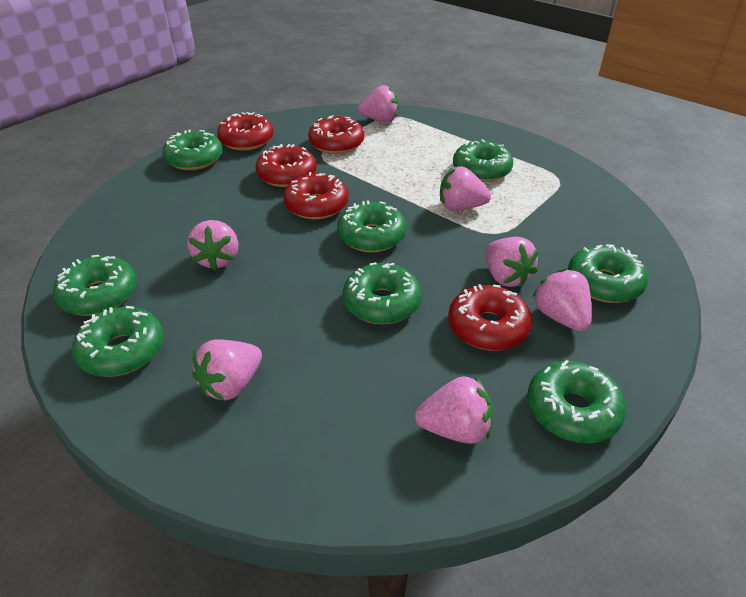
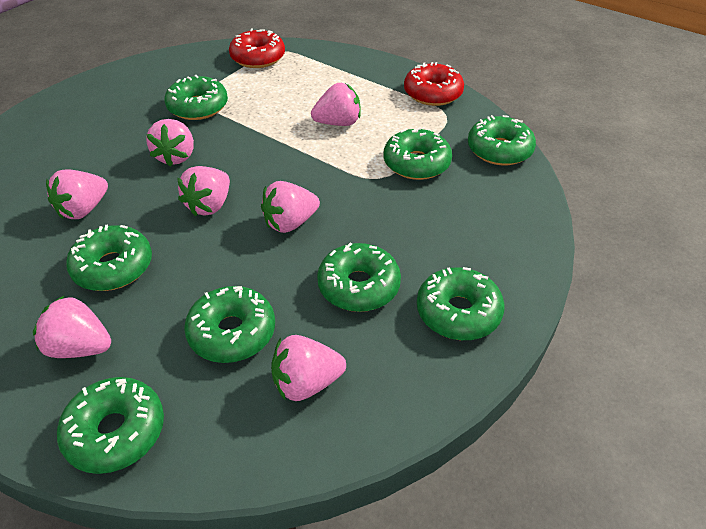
red donut: 5 -> 2

